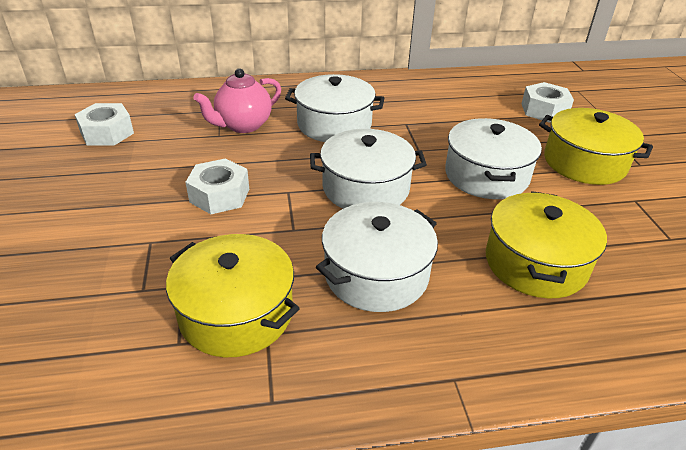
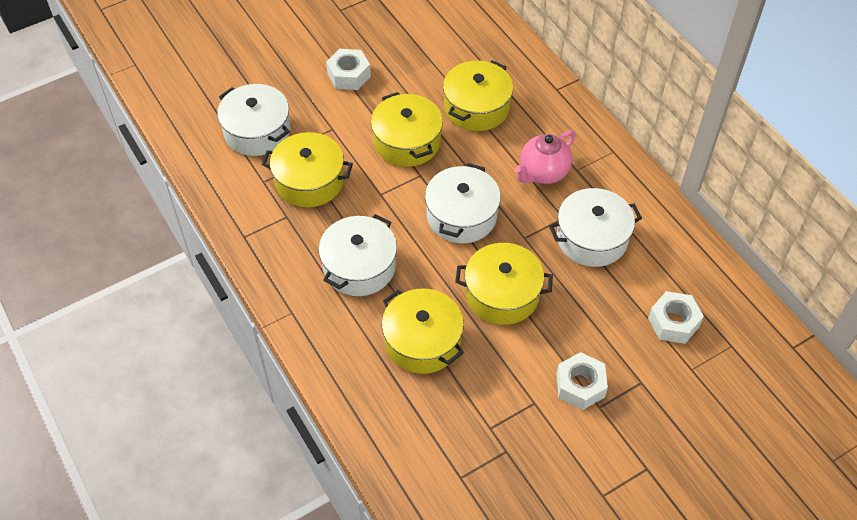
yellow pot: 3 -> 5

